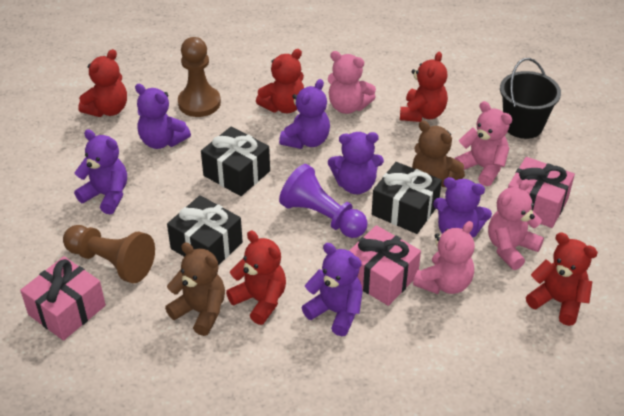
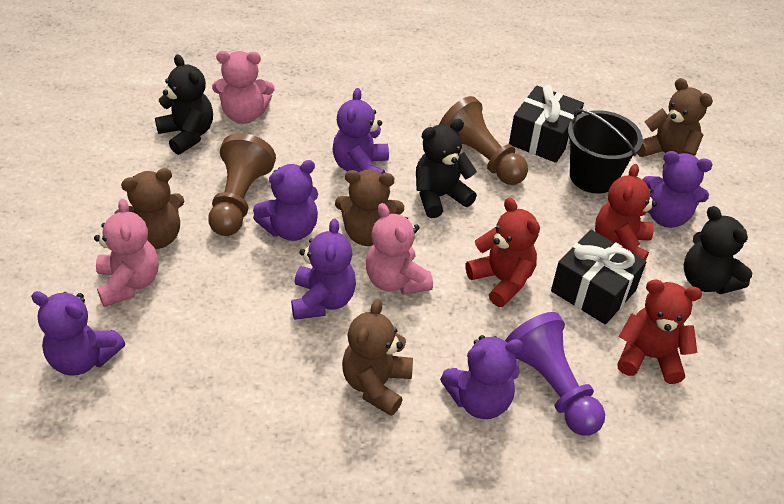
black gift: 3 -> 2
black teddy bear: 0 -> 3
brown teddy bear: 2 -> 4
pink gift: 3 -> 0
pink teddy bear: 4 -> 3
red teddy bear: 5 -> 3

